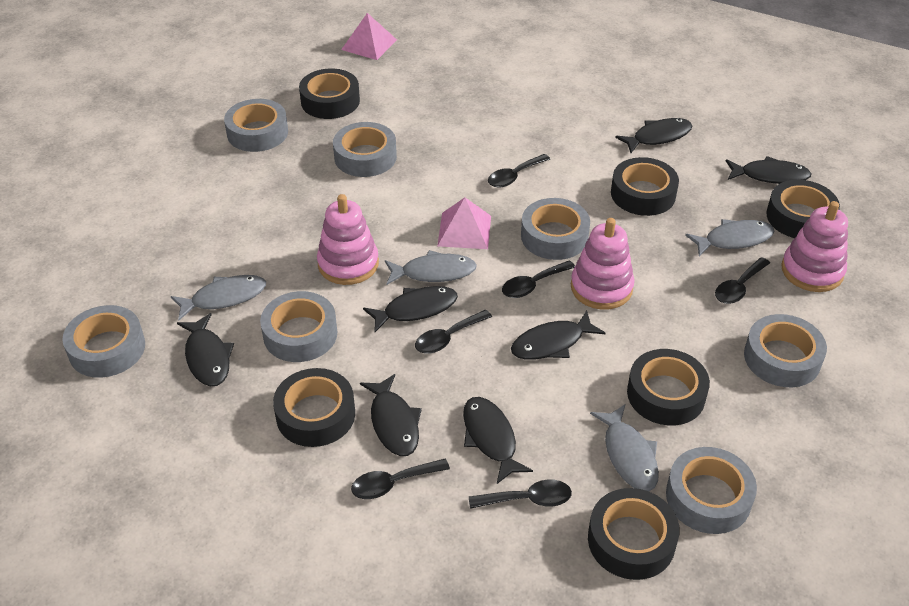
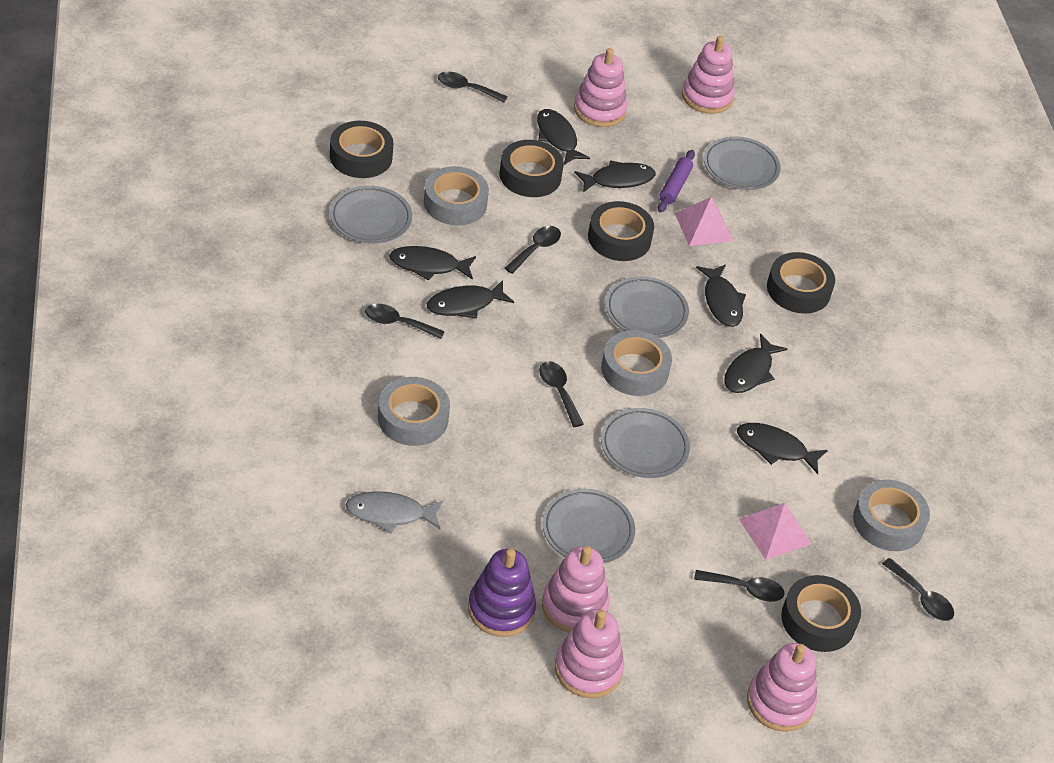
black tape: 6 -> 5
grey fish: 4 -> 1
grey plate: 0 -> 5
grey tape: 7 -> 4
pink stacking toy: 3 -> 5
purple rolling pin: 0 -> 1
purple stacking toy: 0 -> 1

